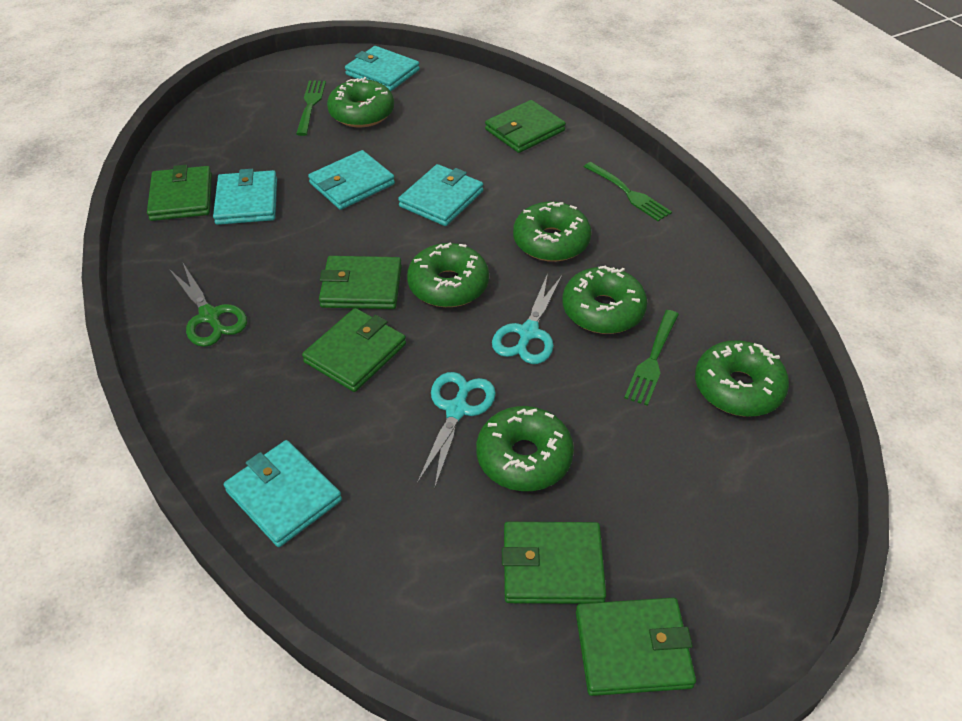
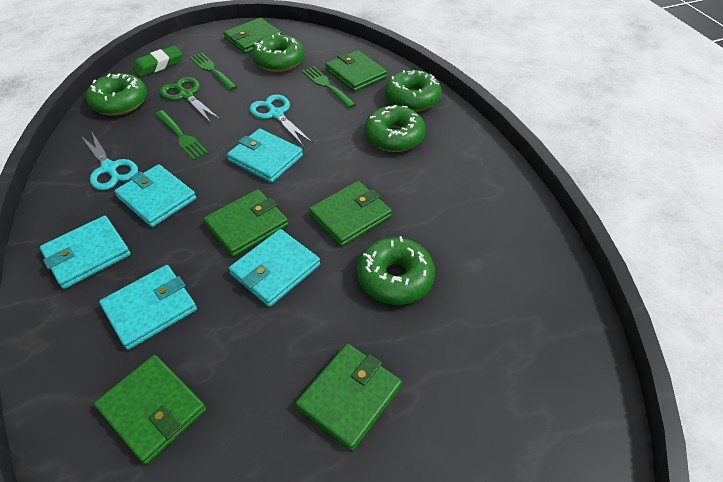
green donut: 6 -> 5
green eraser: 0 -> 1

